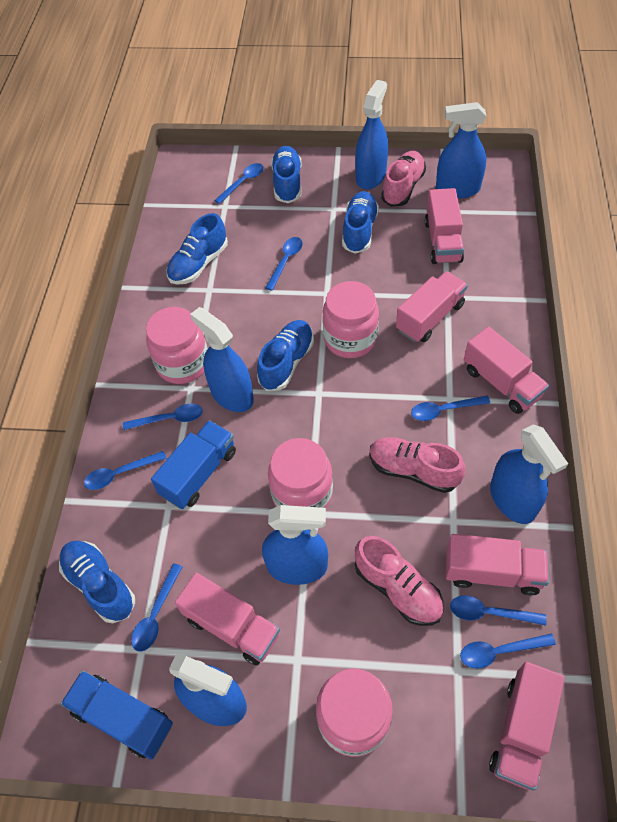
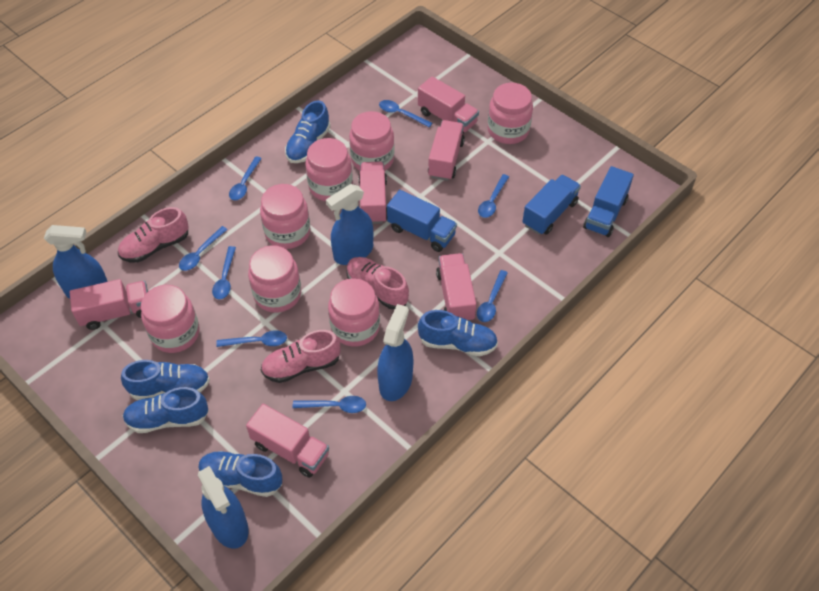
blue spray bottle: 6 -> 4
blue truck: 2 -> 3
pink jar: 4 -> 7

